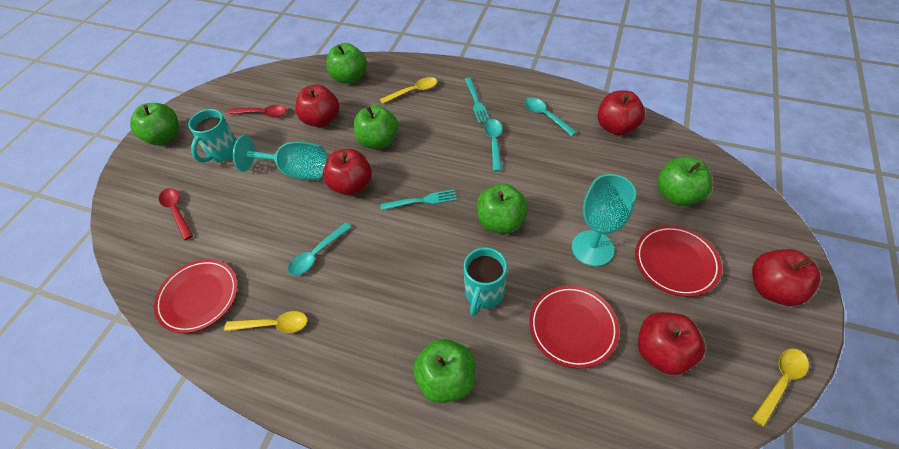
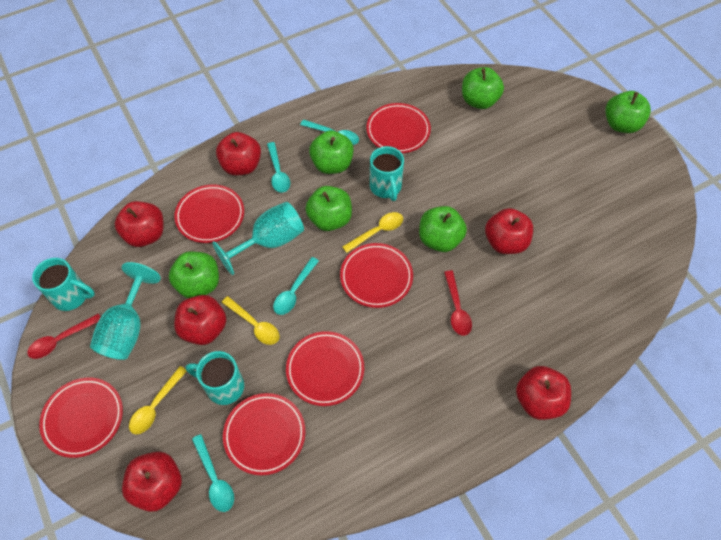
red apple: 5 -> 6
red plate: 3 -> 6
turquoise fork: 2 -> 0
turquoise mug: 2 -> 3
turquoise spoon: 3 -> 4

